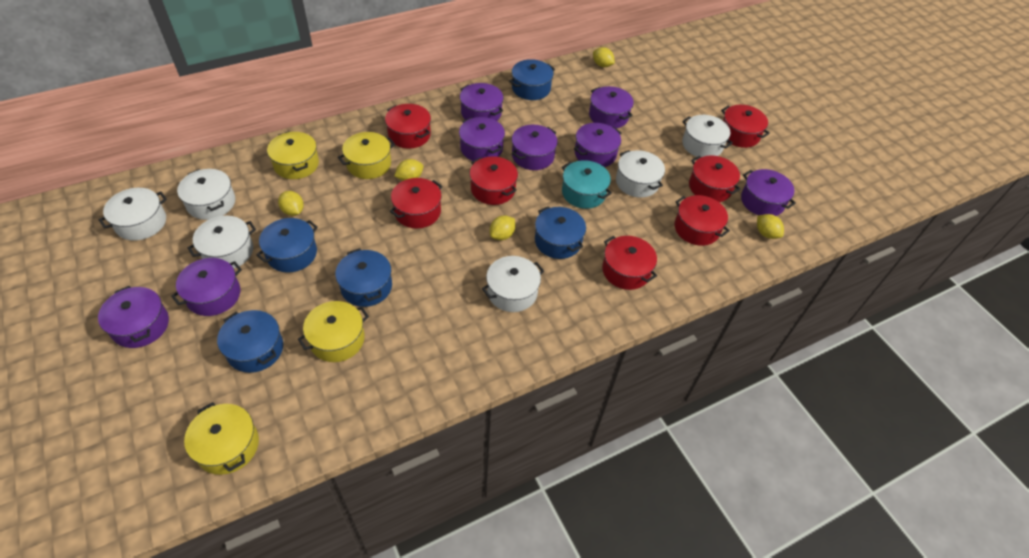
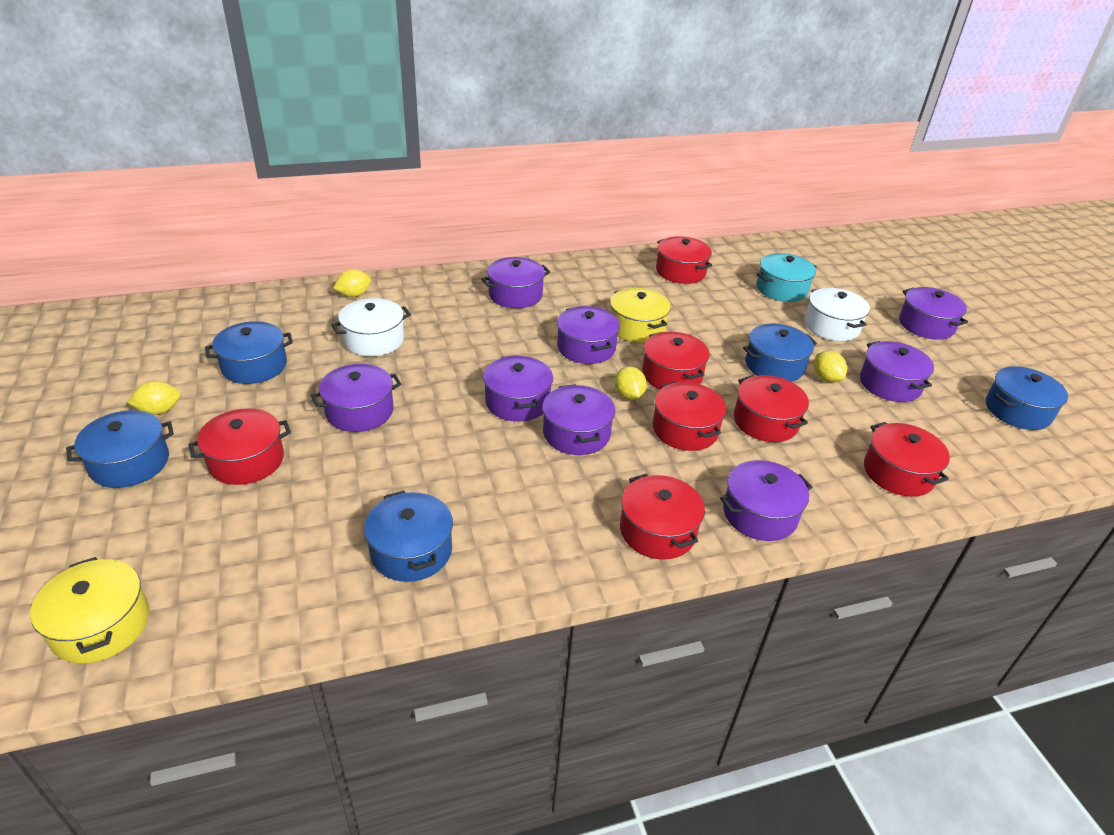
white pot: 6 -> 2
yellow lemon: 5 -> 4
yellow pot: 4 -> 2

